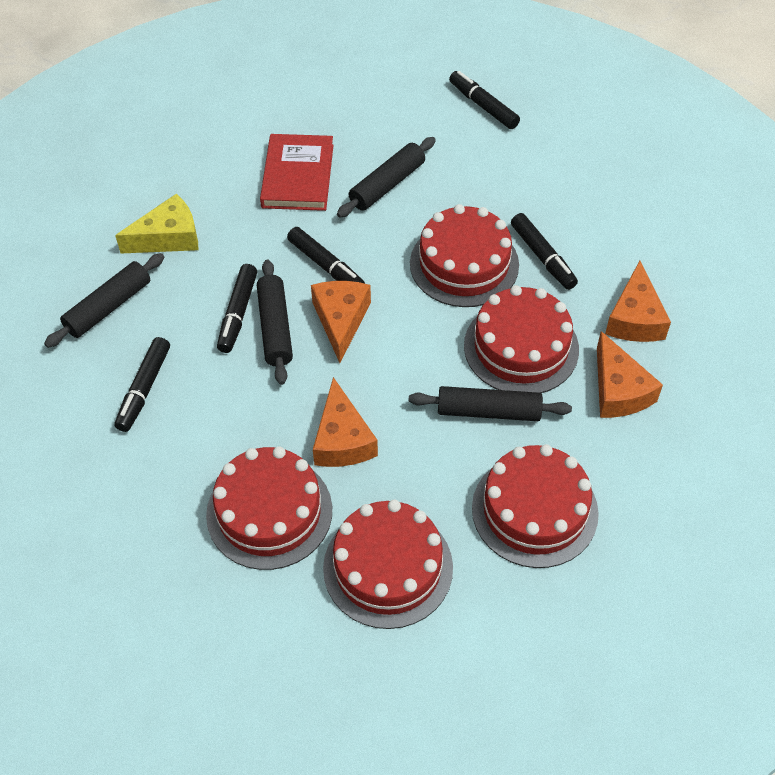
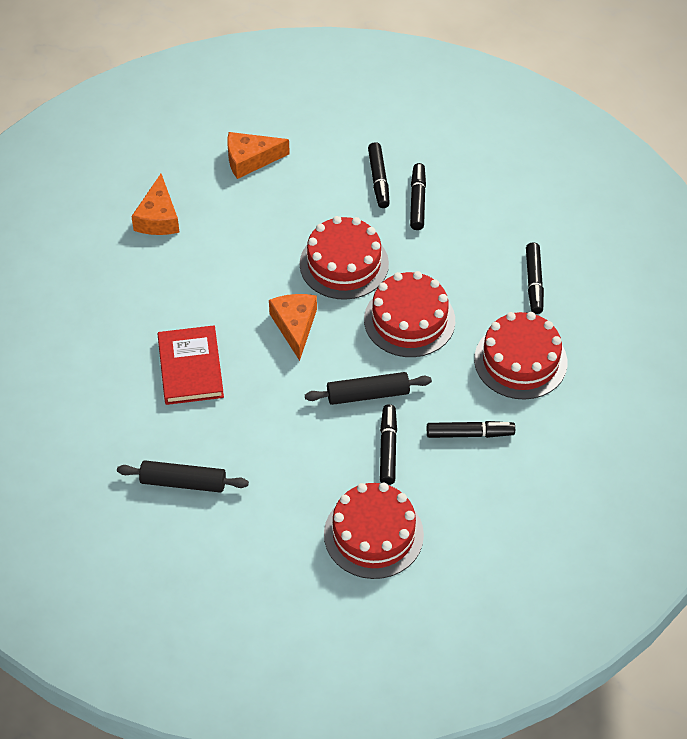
black rolling pin: 4 -> 2
orange cheese: 4 -> 3
red cake: 5 -> 4
yellow cheese: 1 -> 0

